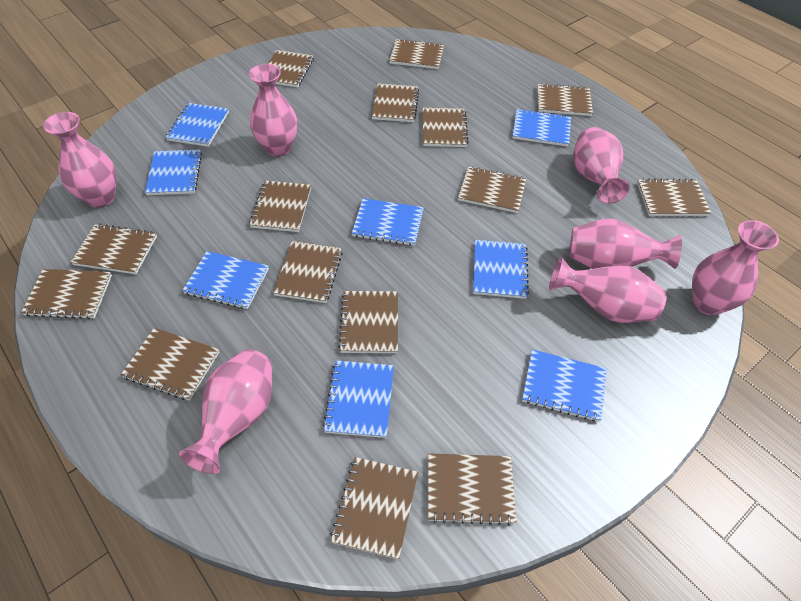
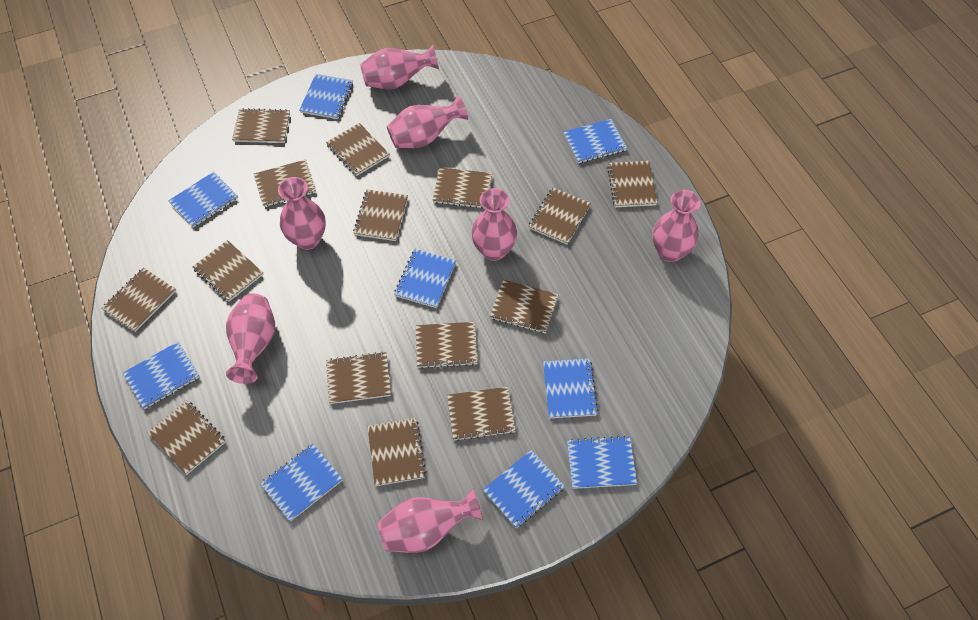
blue notebook: 8 -> 9

